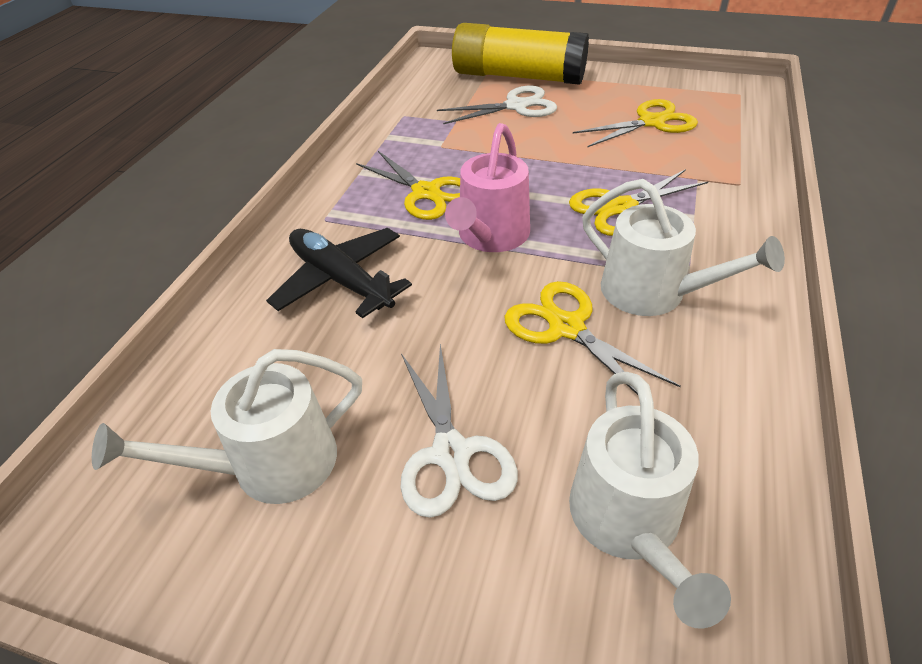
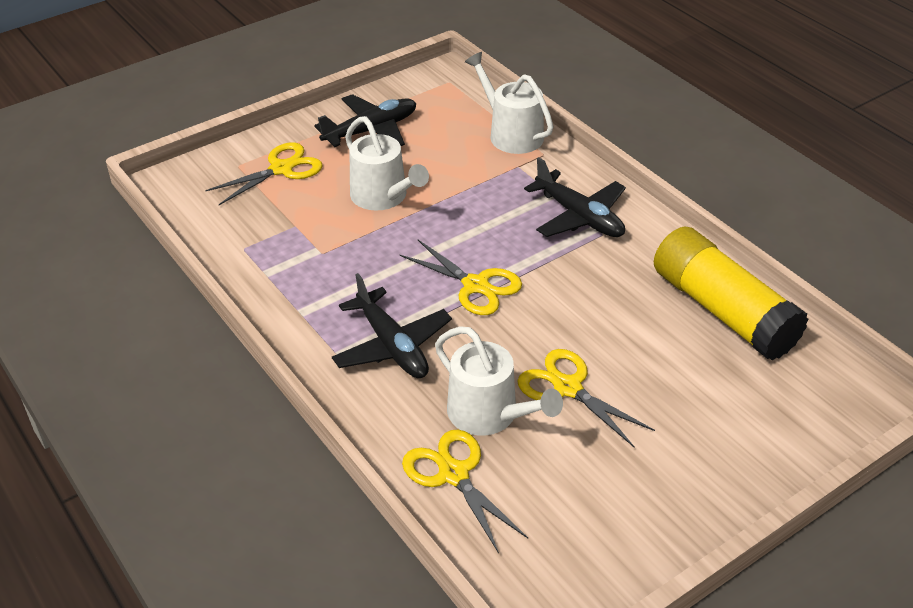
black plane: 1 -> 3
pink watering can: 1 -> 0
white scissors: 2 -> 0

